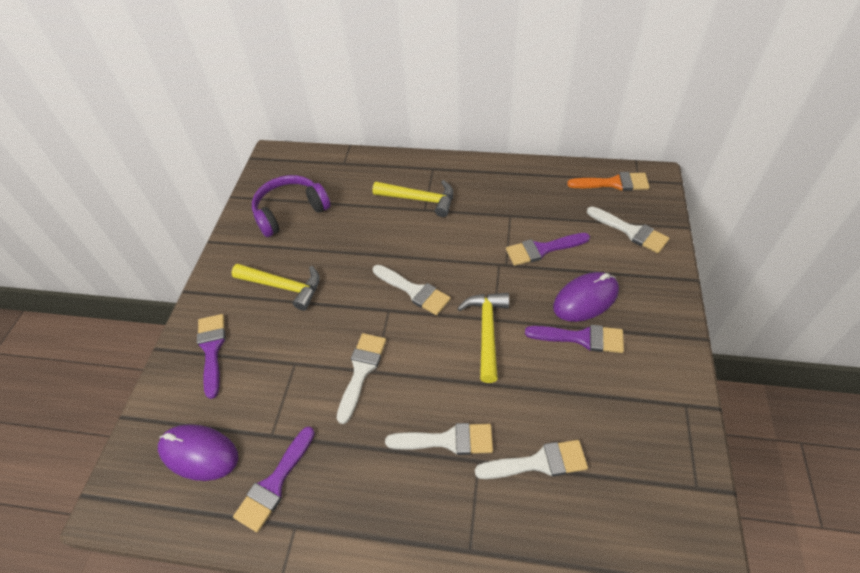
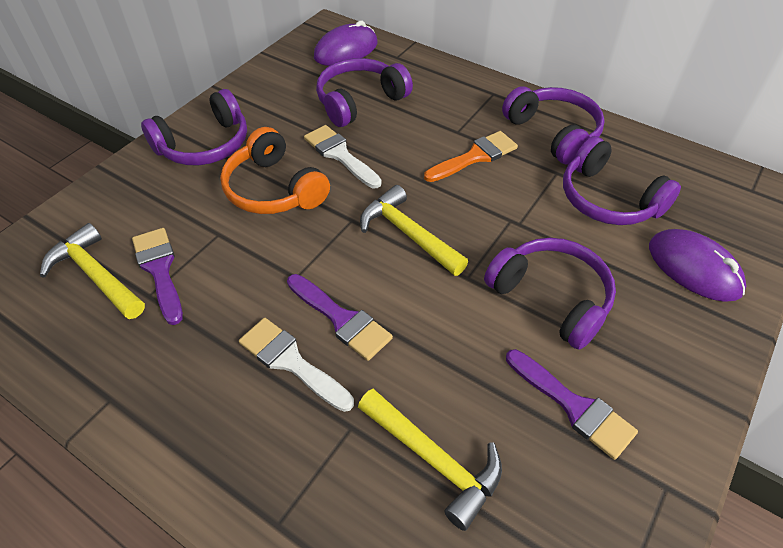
orange headphones: 0 -> 1
purple brush: 4 -> 3
purple headphones: 1 -> 5
white brush: 5 -> 2

